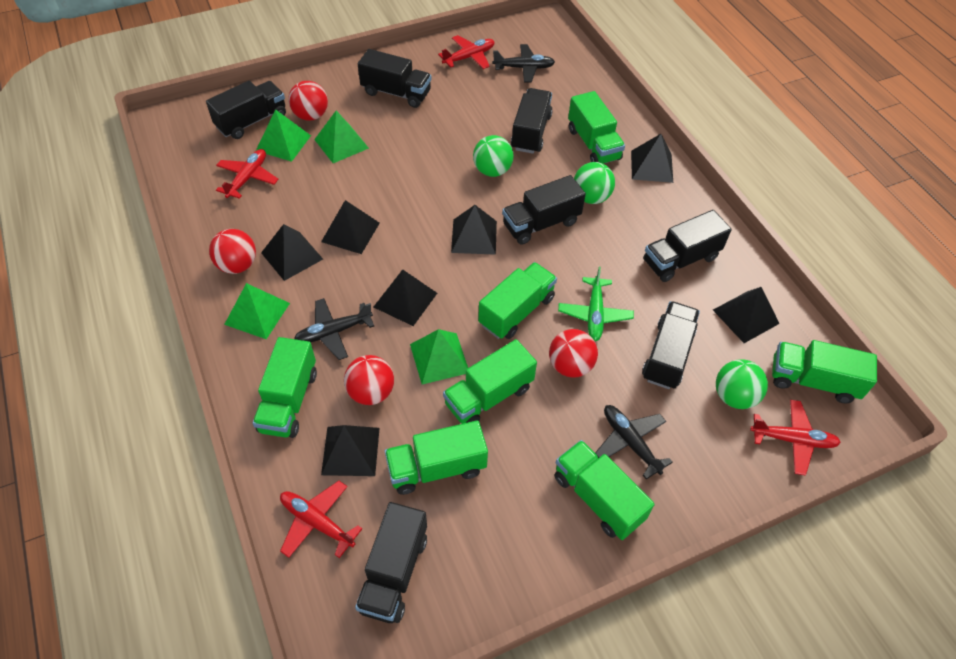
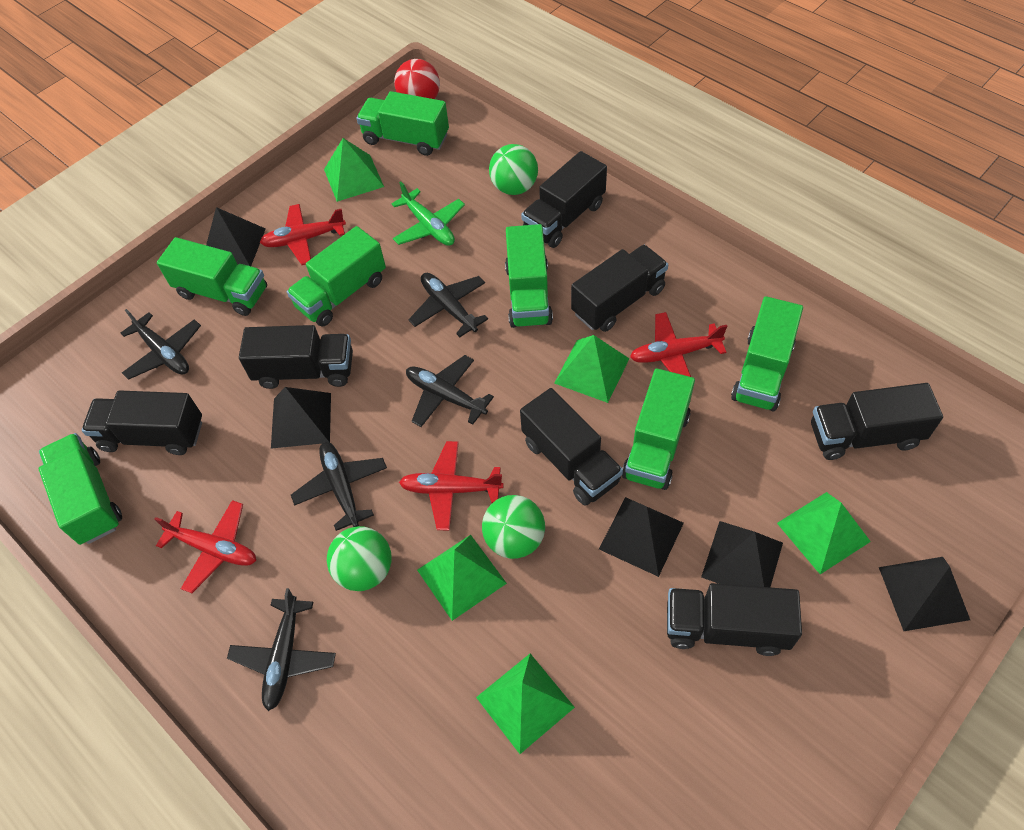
black plane: 3 -> 5
black pyramid: 7 -> 5
green pyramid: 4 -> 5
red ball: 4 -> 1

